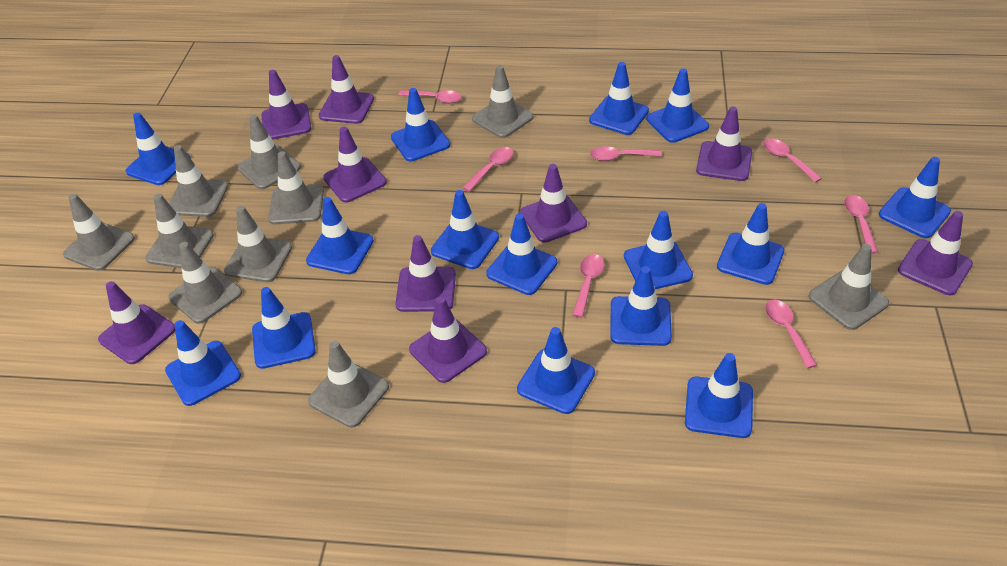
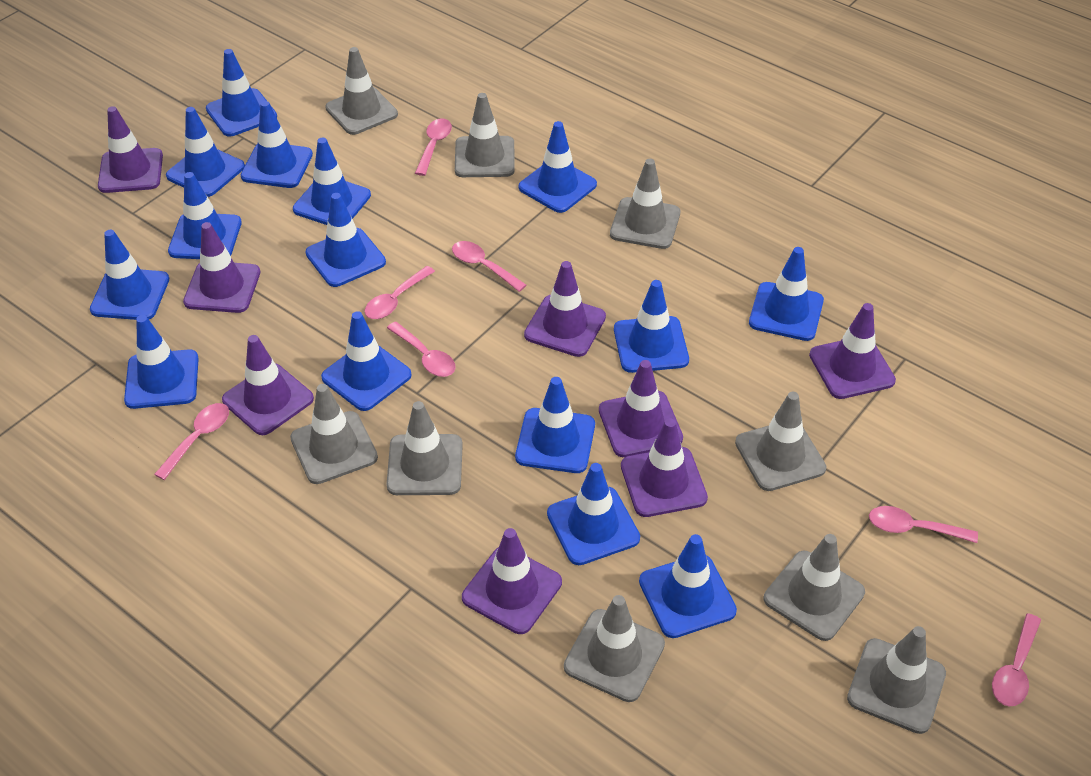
grey traffic cone: 10 -> 9
purple traffic cone: 9 -> 8

